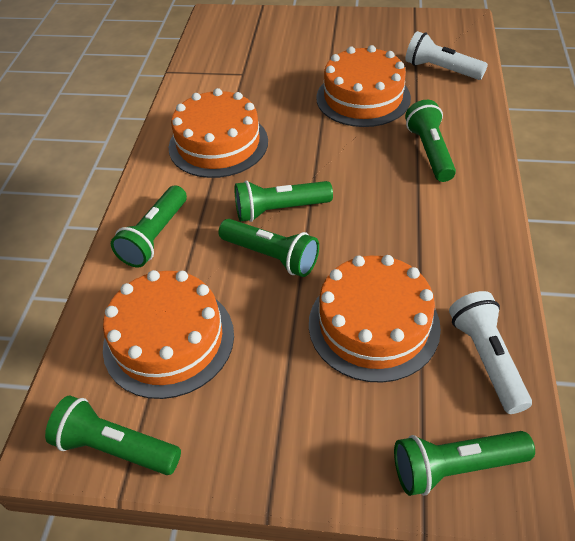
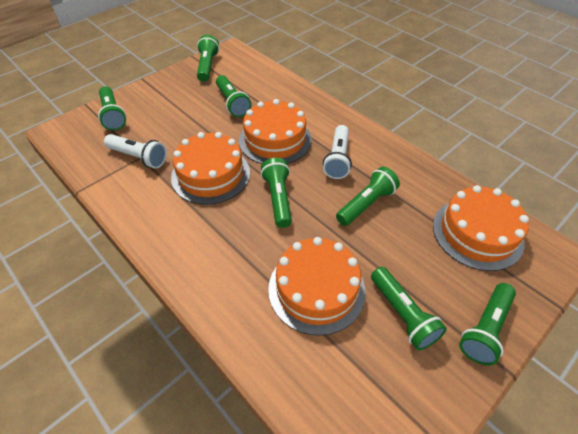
green flashlight: 6 -> 7

